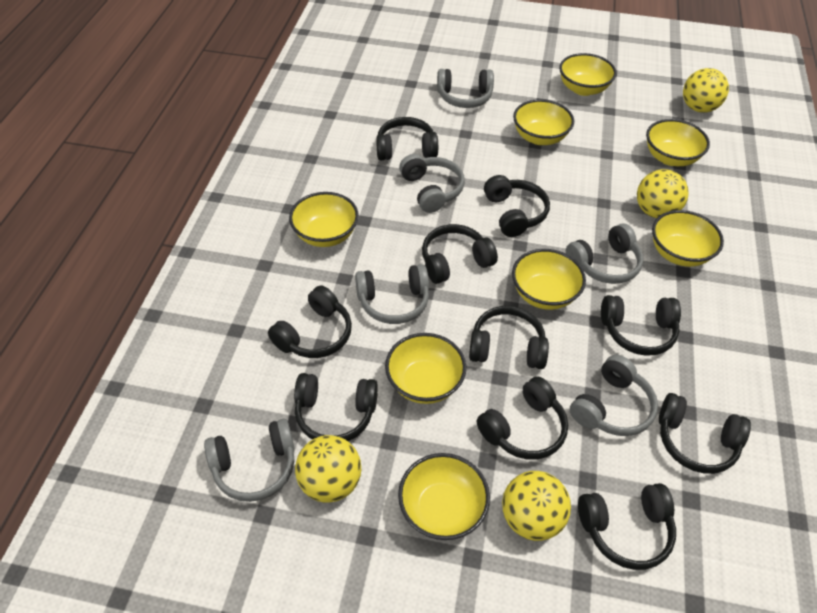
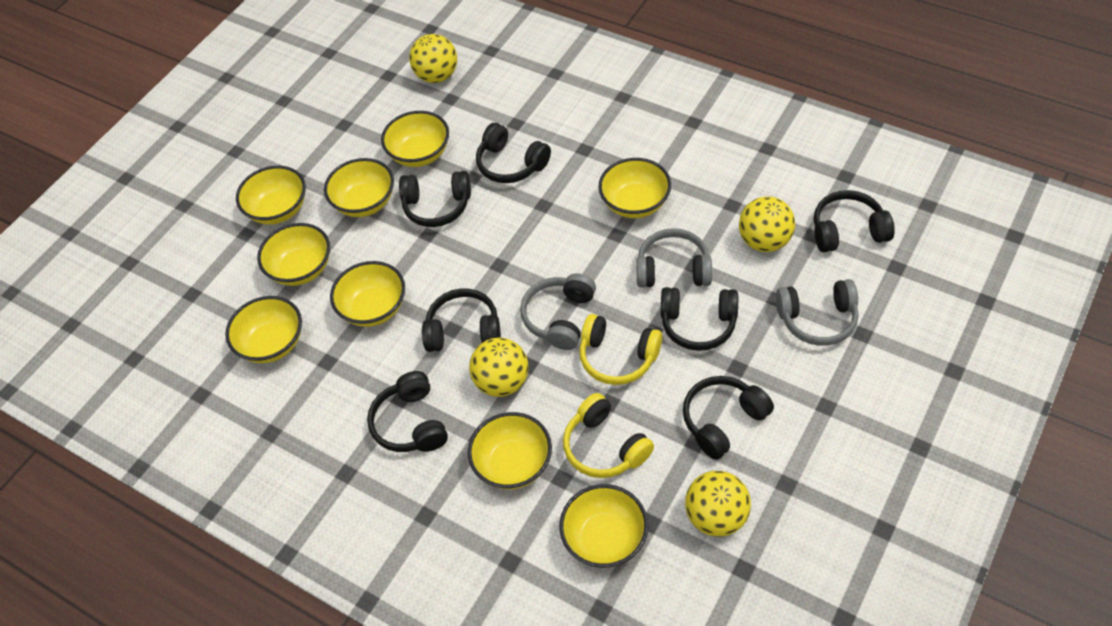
black headphones: 10 -> 7
grey headphones: 6 -> 3
yellow bowl: 8 -> 9
yellow headphones: 0 -> 2

